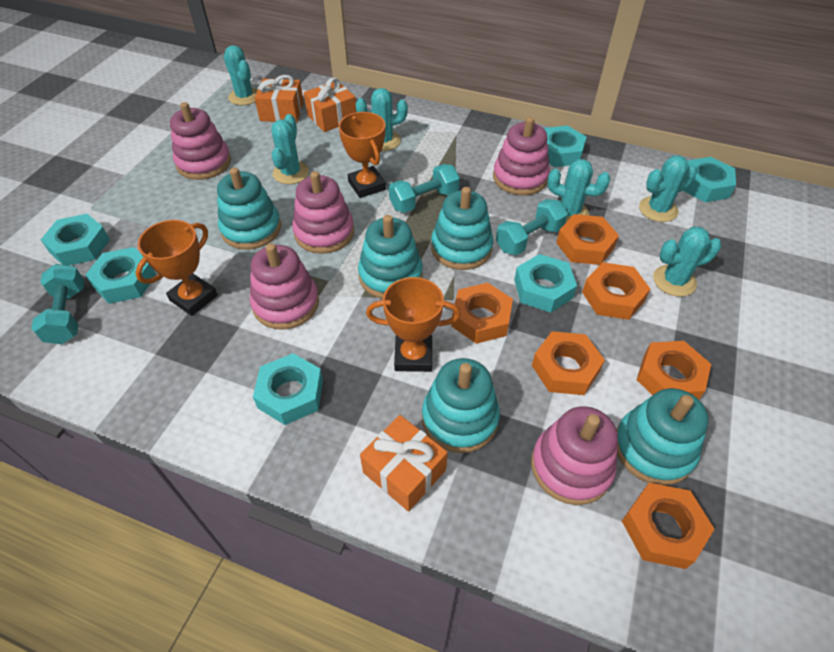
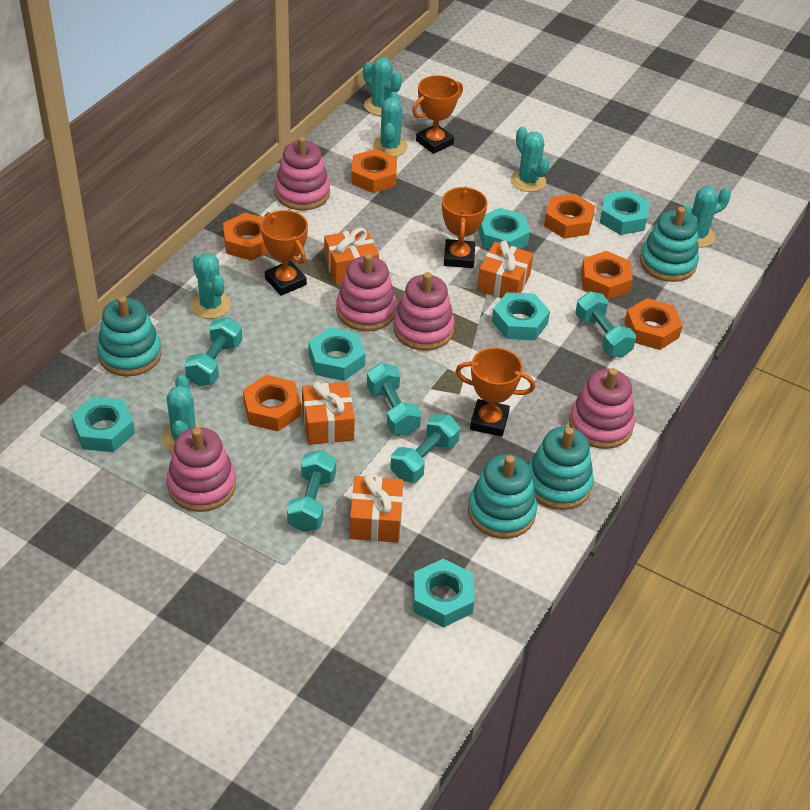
orange gift: 3 -> 4
orange trophy: 3 -> 4
turquoise dumbbell: 3 -> 5
turquoise stacking toy: 5 -> 4

